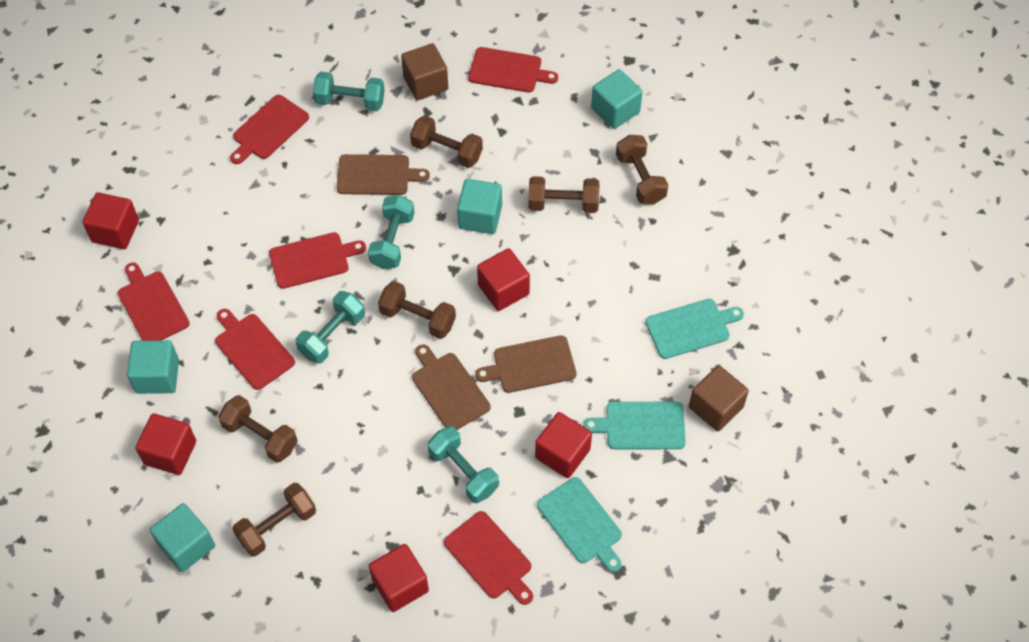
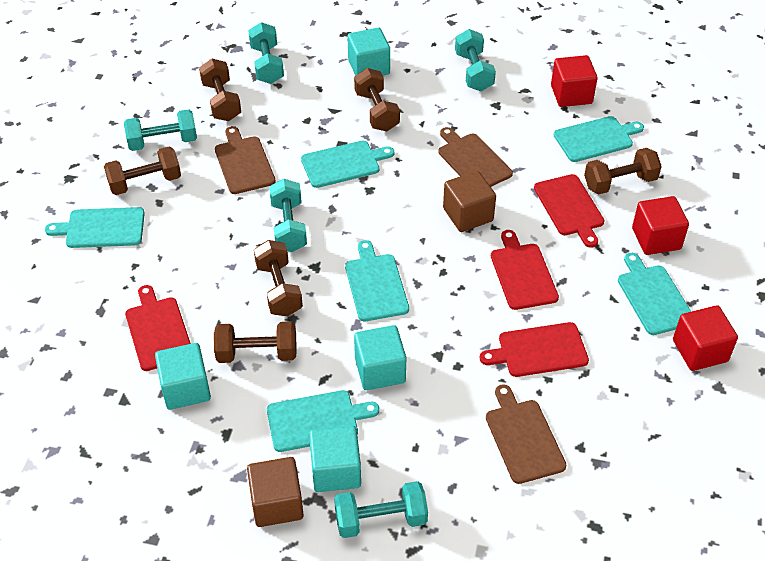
red cube: 5 -> 3
red cutting board: 6 -> 4
turquoise cutting board: 3 -> 6
turquoise dumbbell: 4 -> 5

